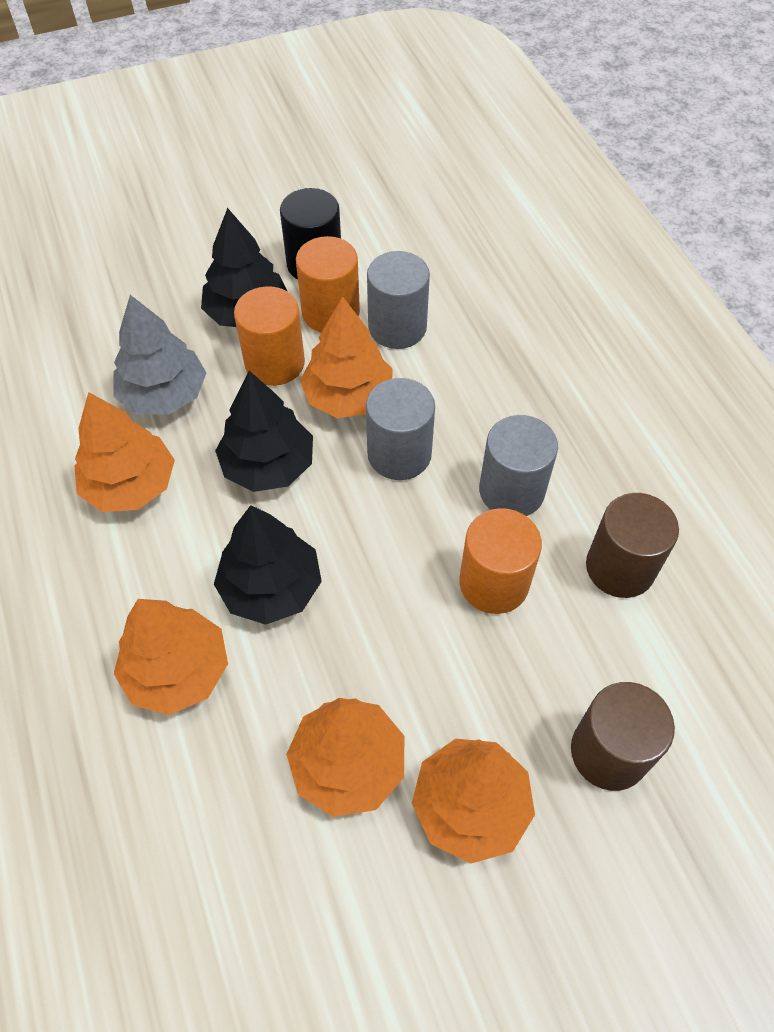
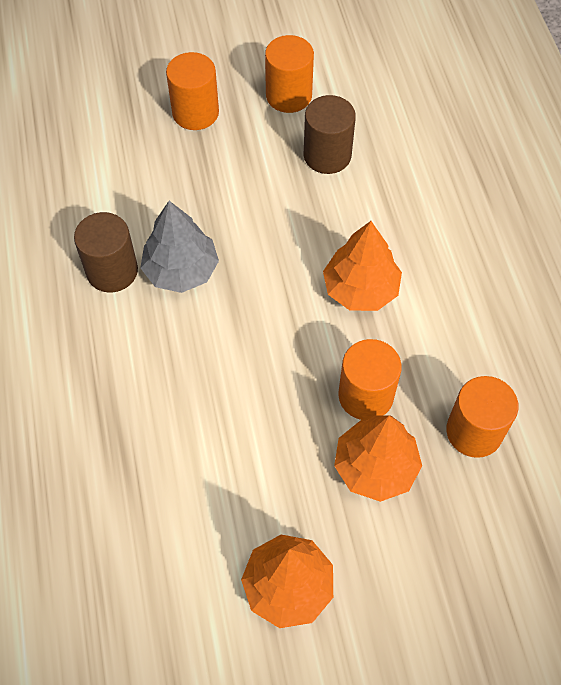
black cylinder: 1 -> 0
black tree: 3 -> 0
grey cylinder: 3 -> 0
orange cylinder: 3 -> 4
orange tree: 5 -> 3

